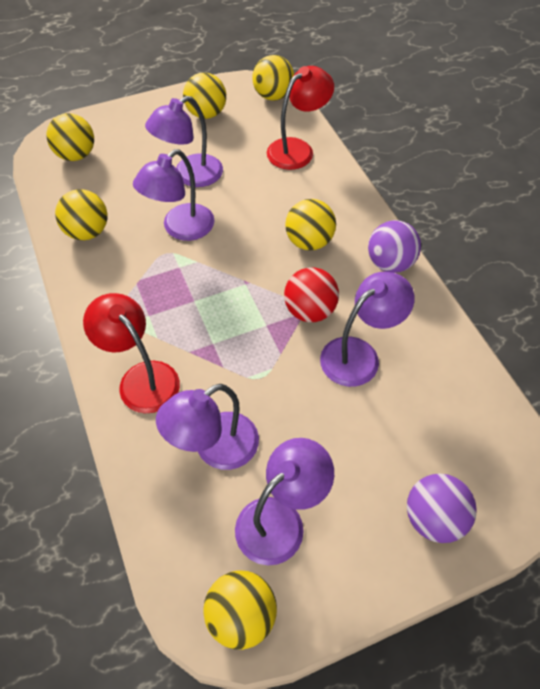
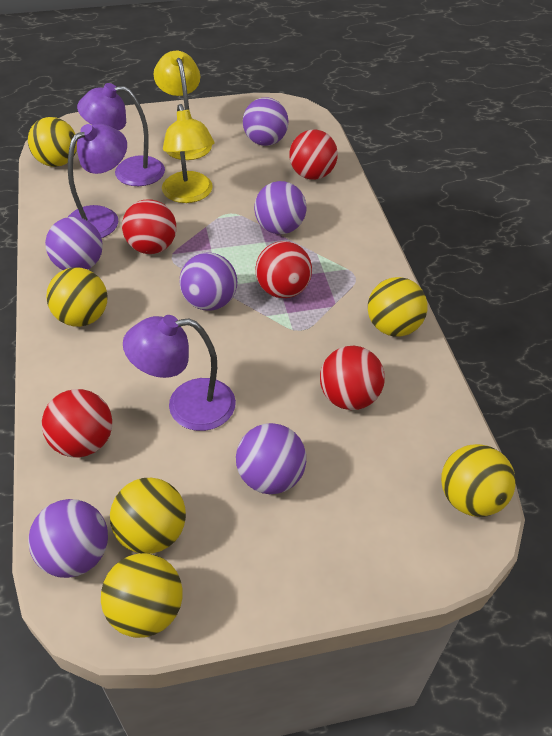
purple ball: 2 -> 6
purple lamp: 5 -> 3
red ball: 1 -> 5
red lamp: 2 -> 0
yellow lamp: 0 -> 2

